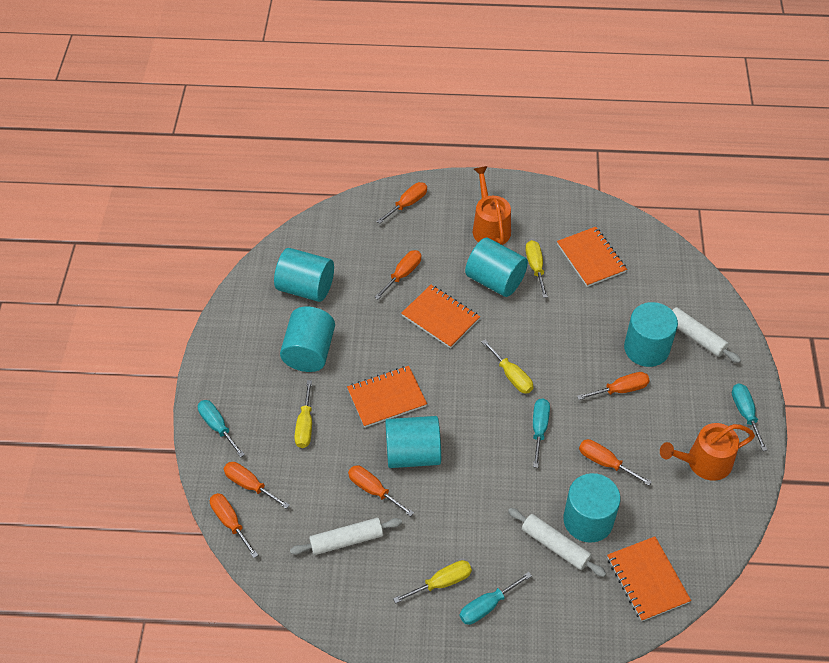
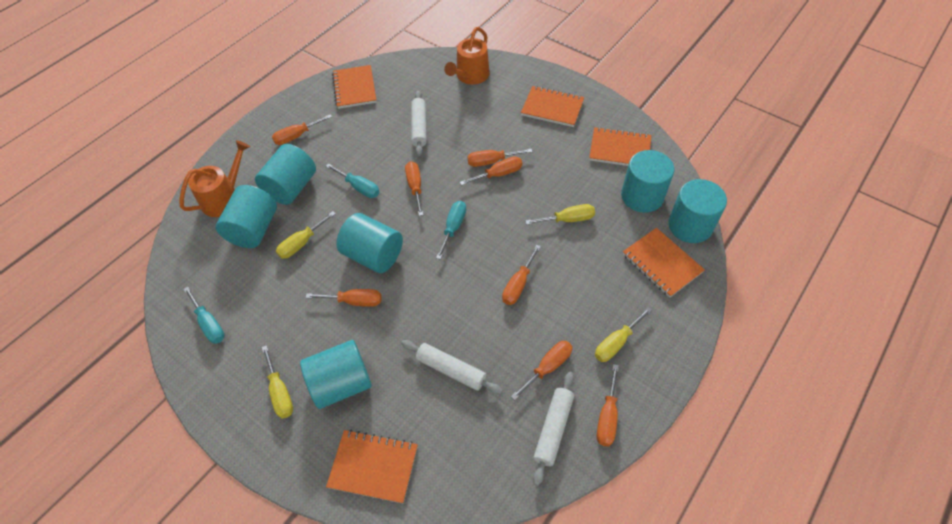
orange notebook: 4 -> 5
orange screwdriver: 7 -> 8
turquoise screwdriver: 4 -> 3

